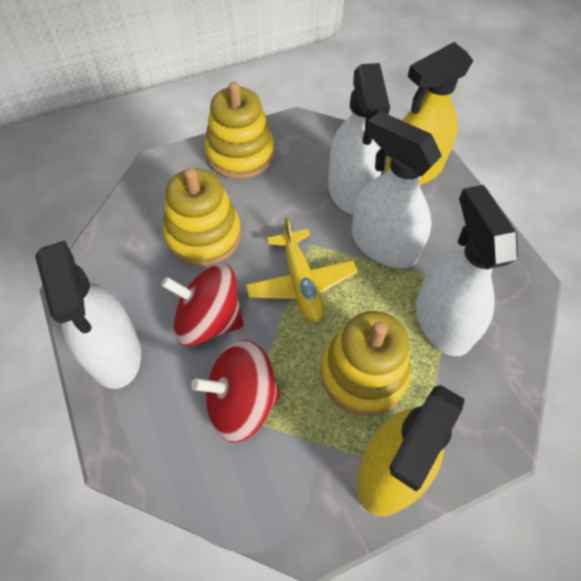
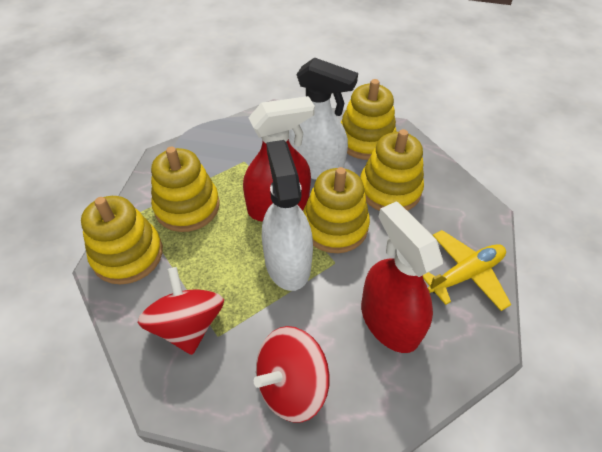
red spray bottle: 0 -> 2
white spray bottle: 4 -> 2
yellow spray bottle: 2 -> 0
yellow stacking toy: 3 -> 5

